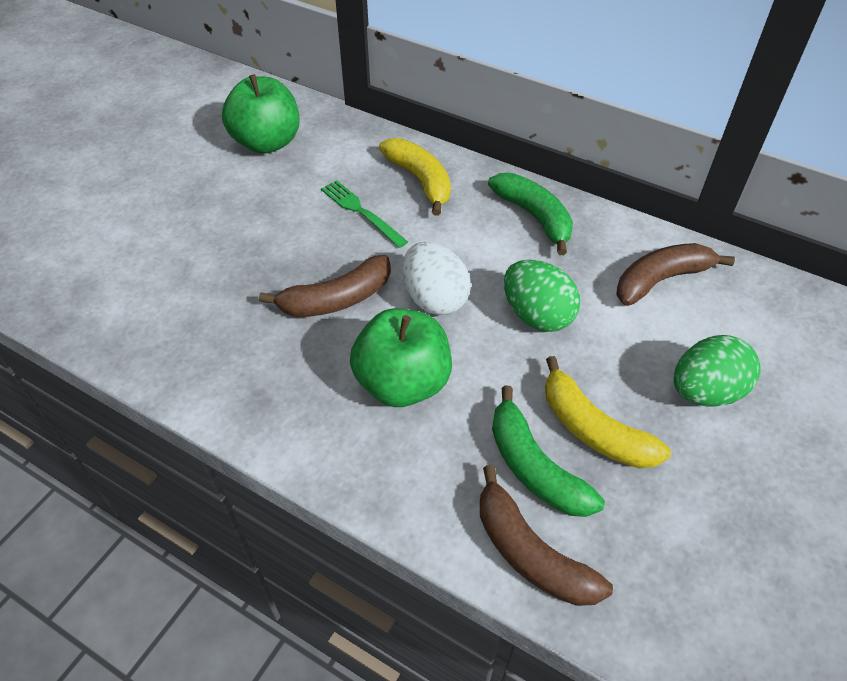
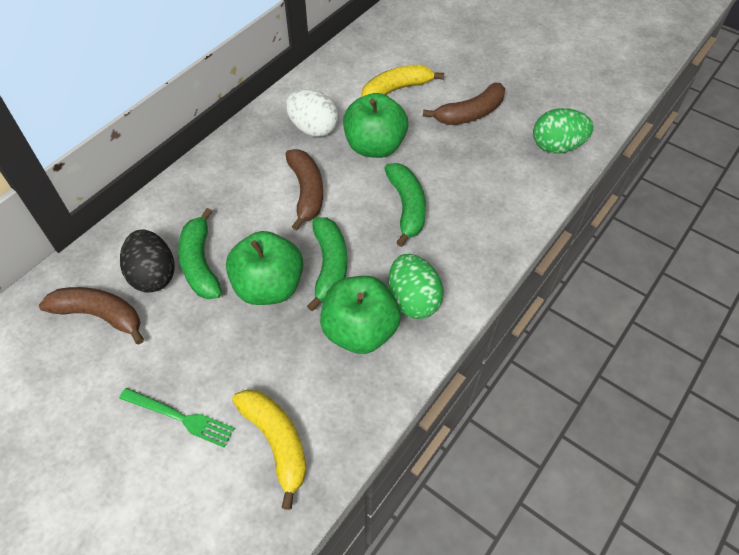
black egg: 0 -> 1
green apple: 2 -> 3
green banana: 2 -> 3

